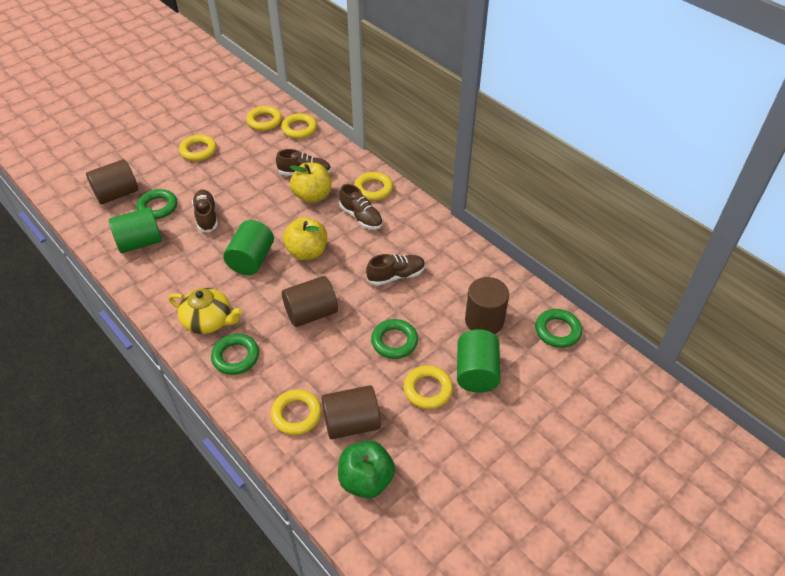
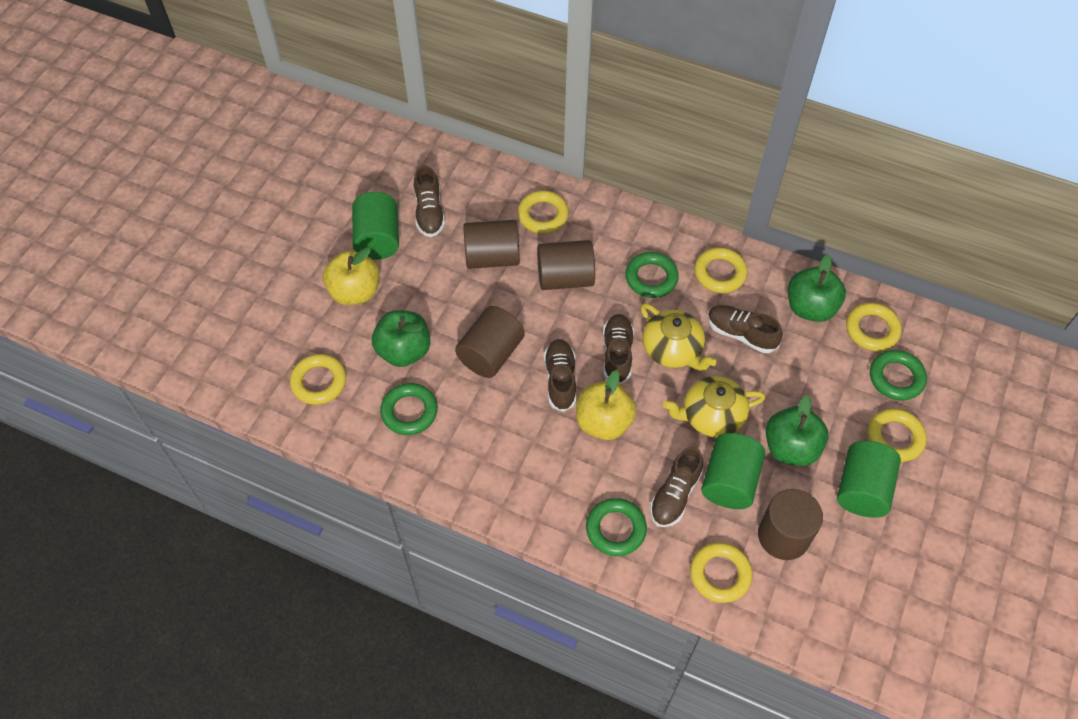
brown shoe: 4 -> 5
green apple: 1 -> 3
yellow teapot: 1 -> 2

